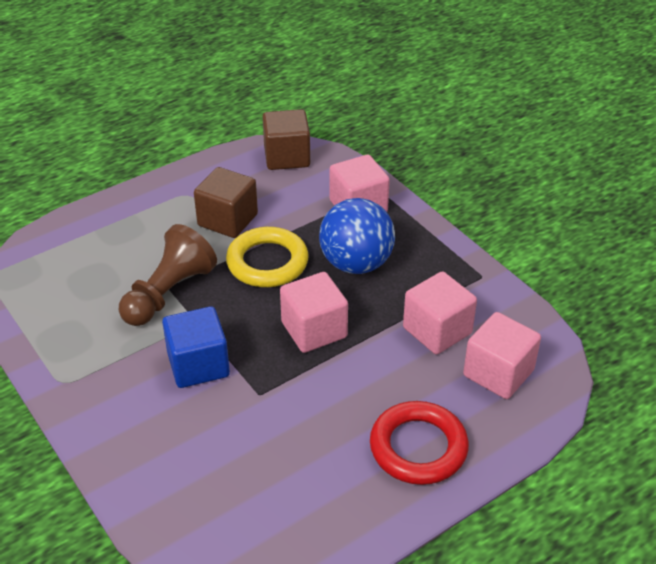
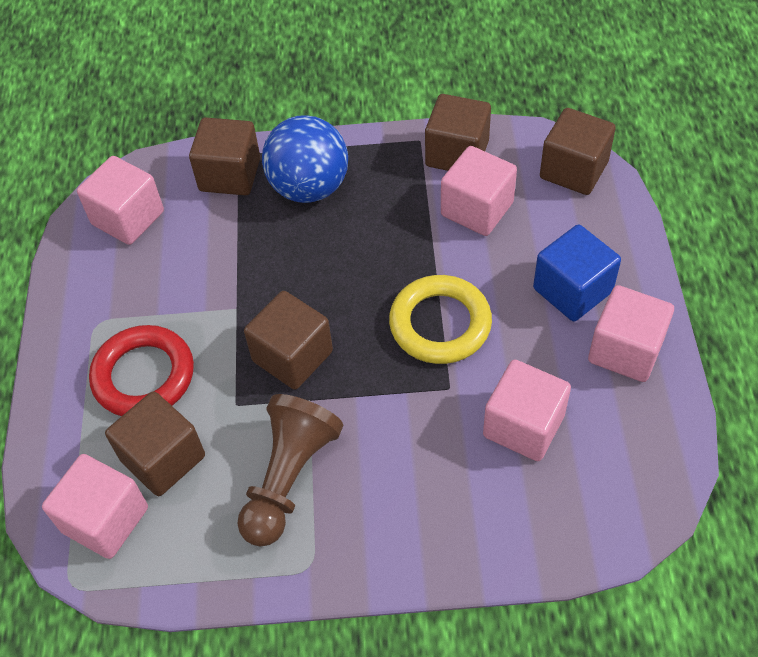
brown cube: 2 -> 5
pink cube: 4 -> 5

